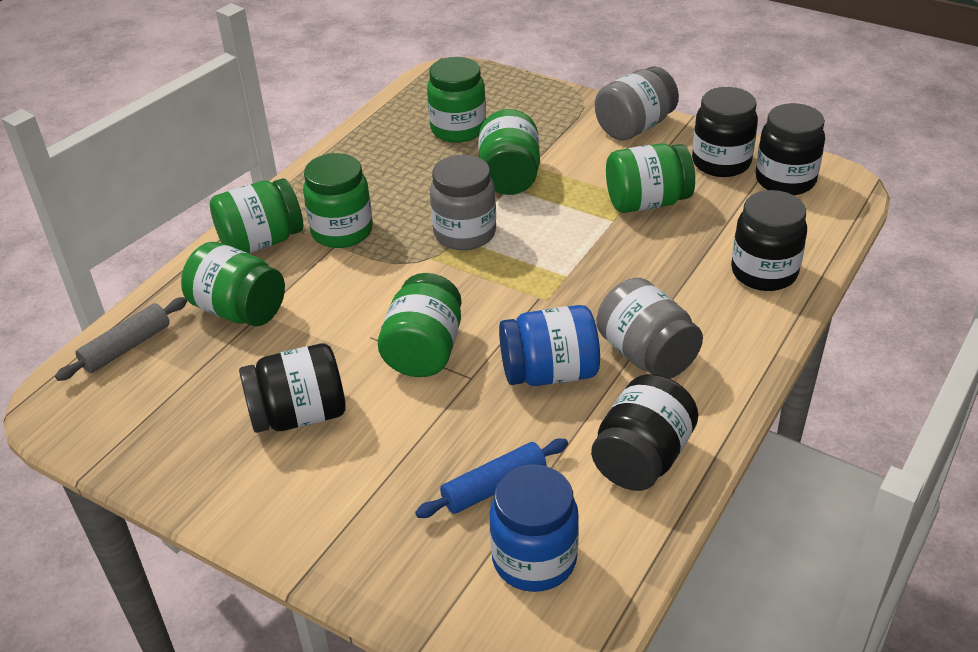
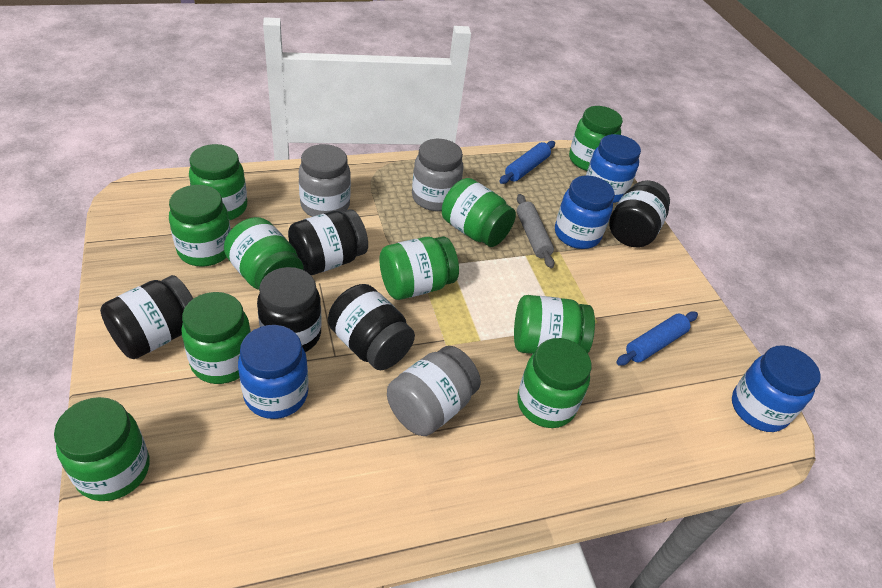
blue jar: 2 -> 4
blue rolling pin: 1 -> 2
green jar: 7 -> 10

